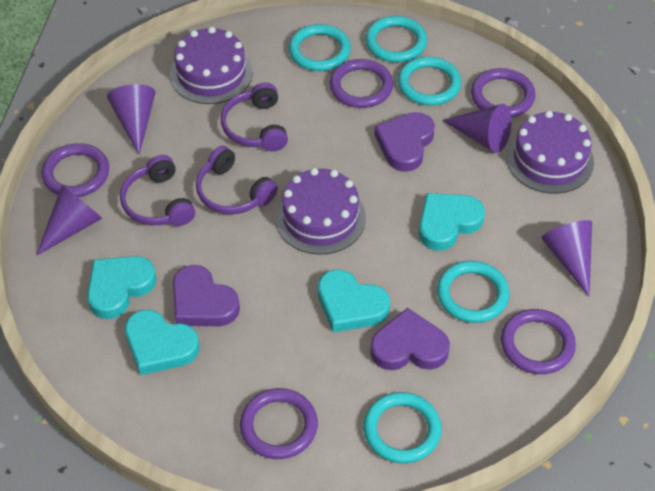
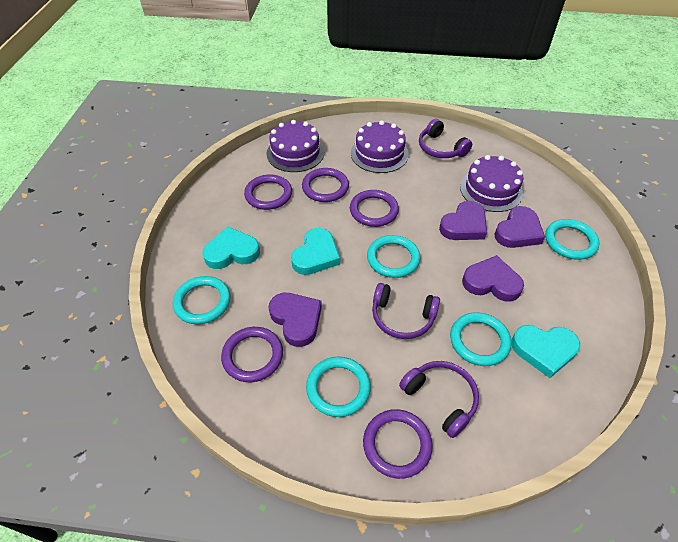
purple cone: 4 -> 0
purple heart: 3 -> 4
turquoise heart: 4 -> 3

